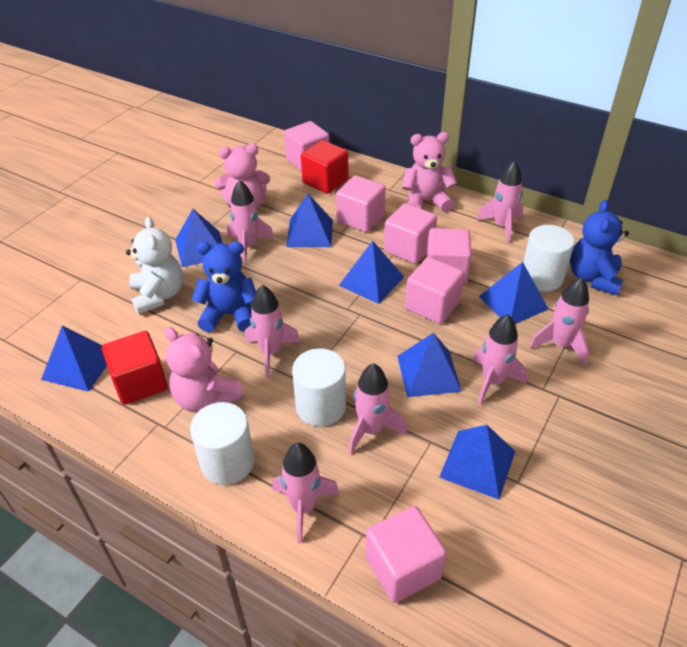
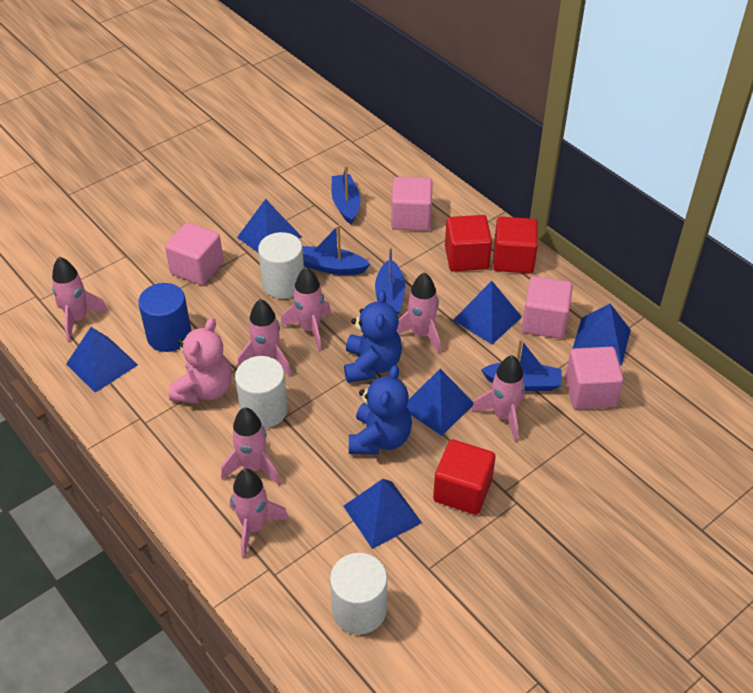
blue boat: 0 -> 4
blue cylinder: 0 -> 1
blue pyramid: 7 -> 6
pink cube: 6 -> 4
pink teddy bear: 3 -> 1
red cube: 2 -> 3
white teddy bear: 1 -> 0

